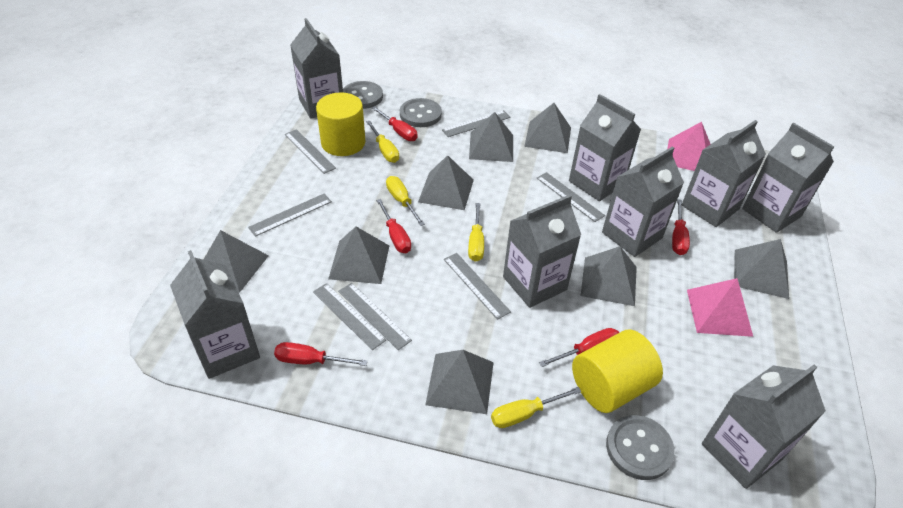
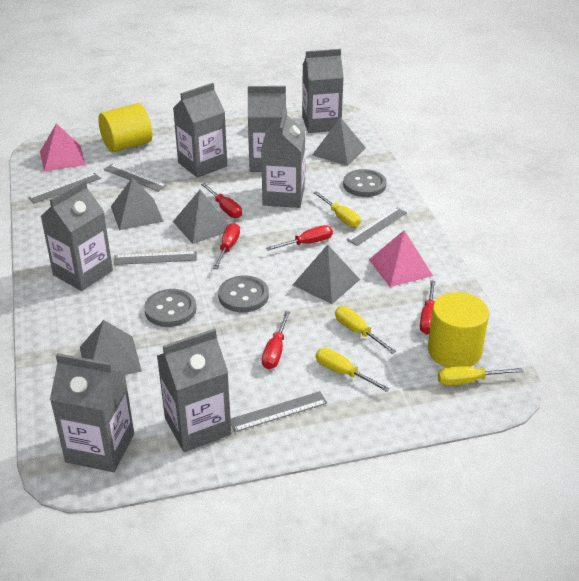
grey carton: 8 -> 7
grey pyramid: 8 -> 5
grey ruler: 7 -> 5

